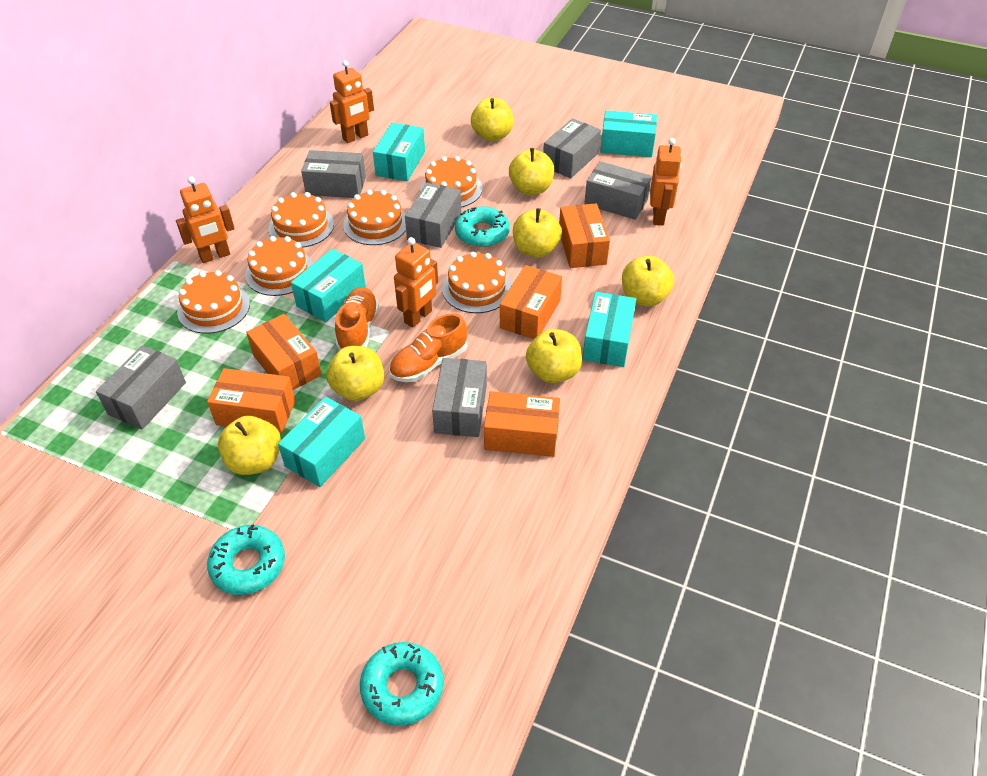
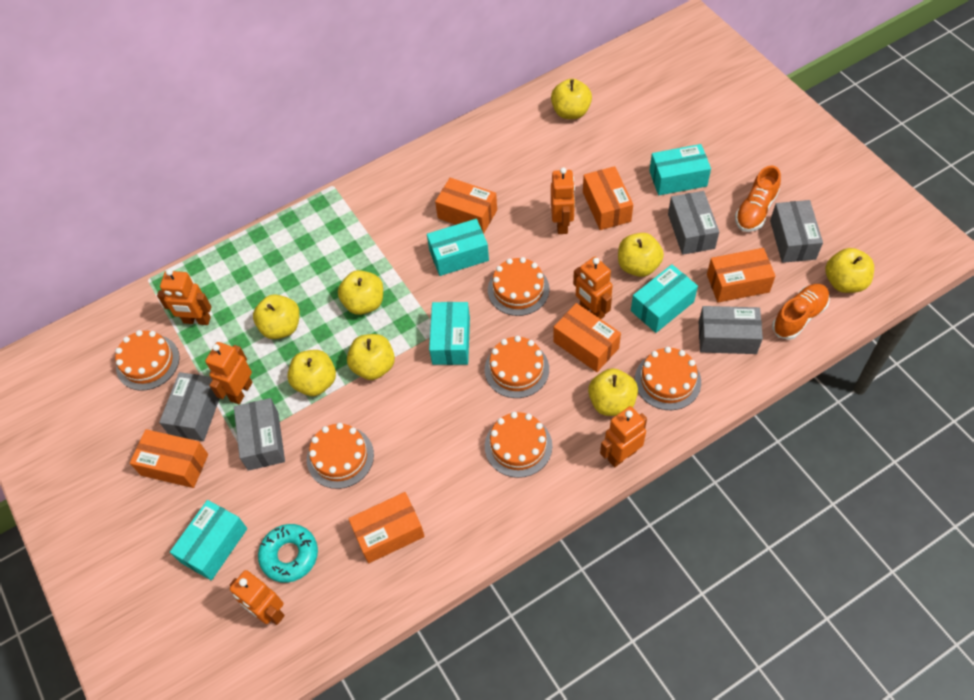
grey box: 6 -> 5
orange box: 5 -> 6
orange robot: 4 -> 6
turquoise donut: 3 -> 1
yellow apple: 7 -> 8

